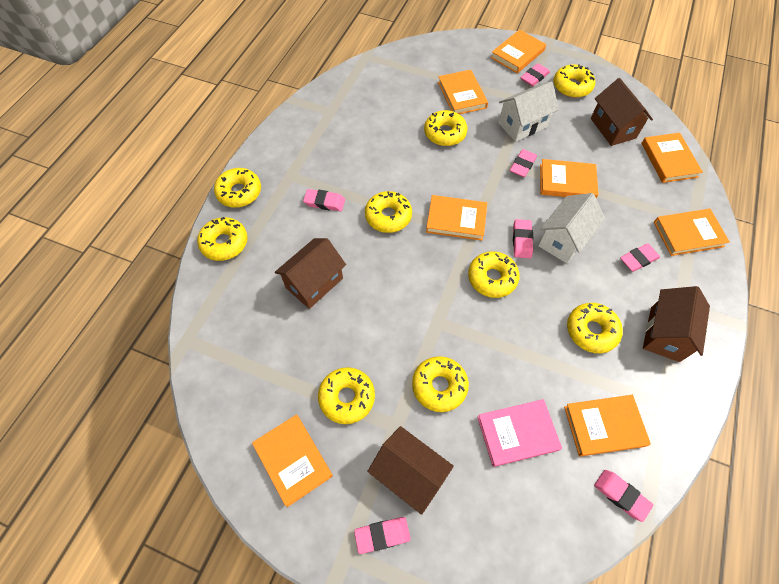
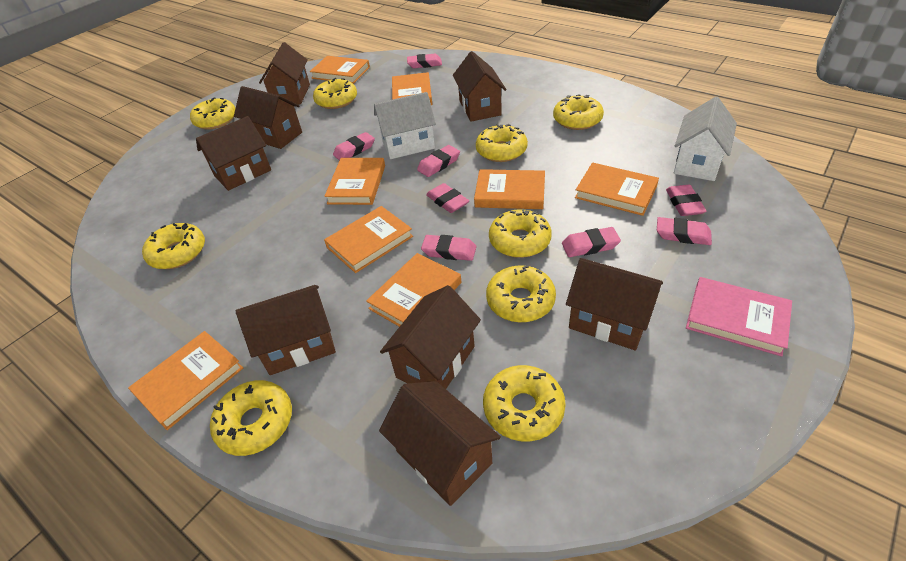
brown house: 4 -> 8
pink eraser: 7 -> 8

